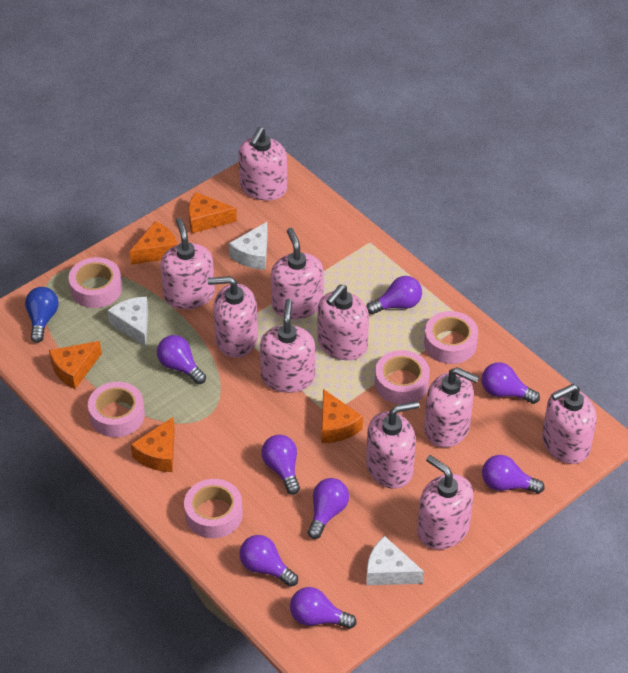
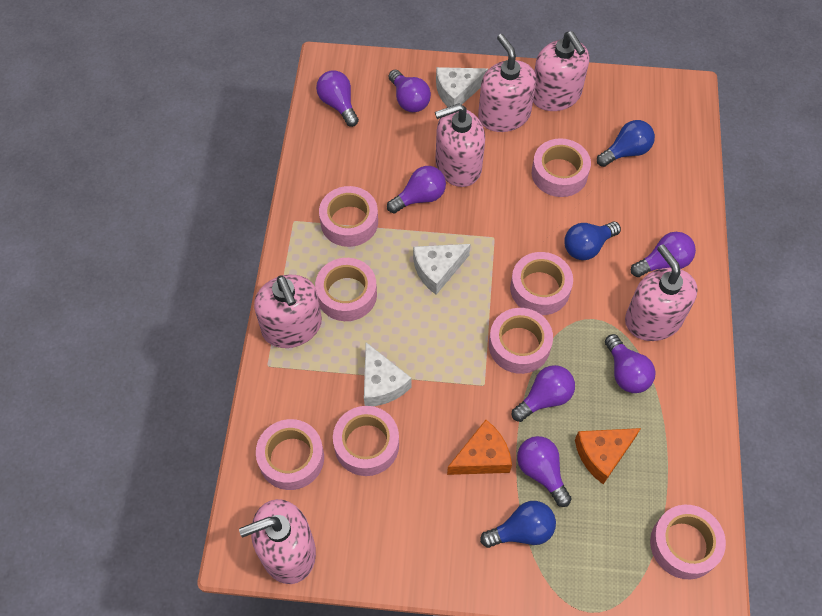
blue light bulb: 1 -> 3
orange cheese: 5 -> 2
pink soap dispenser: 10 -> 6
pink tape: 5 -> 8
purple light bulb: 8 -> 7

